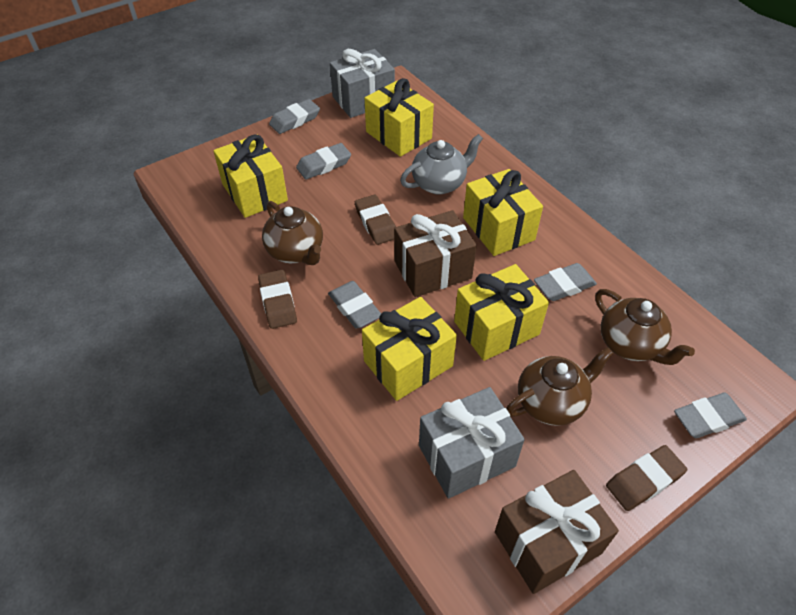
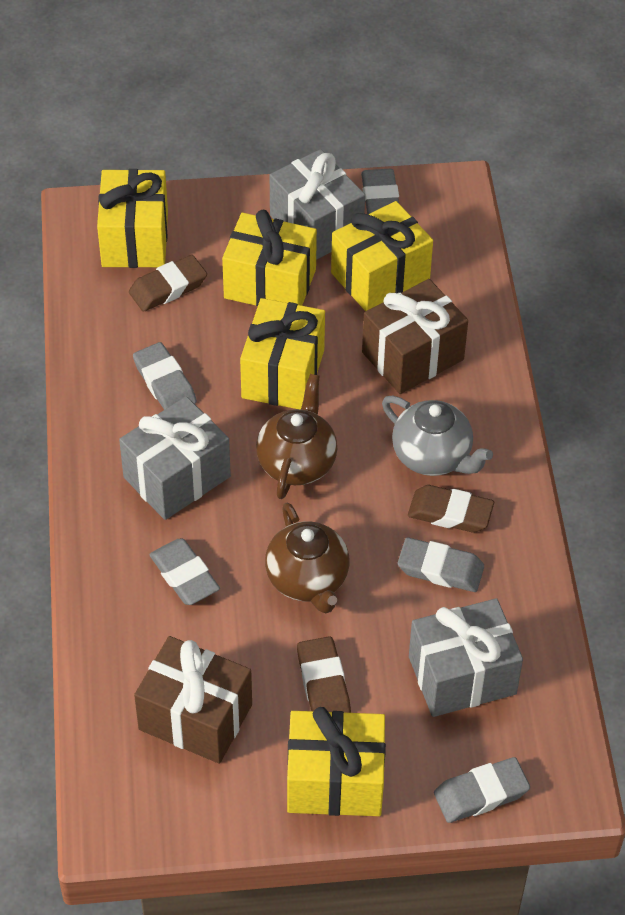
brown teapot: 3 -> 2
grey gift: 2 -> 3

